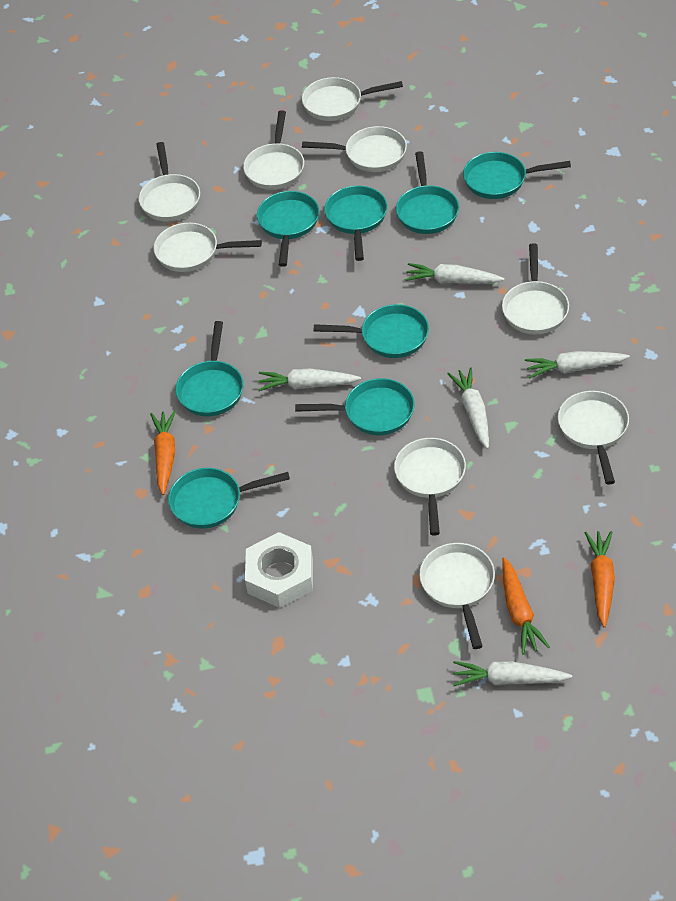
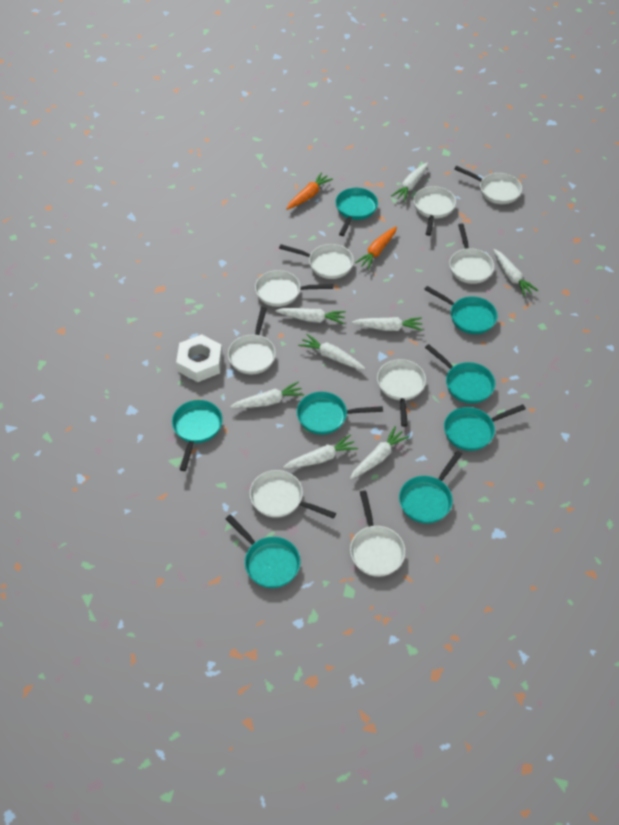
orange carrot: 3 -> 2
white carrot: 5 -> 8

